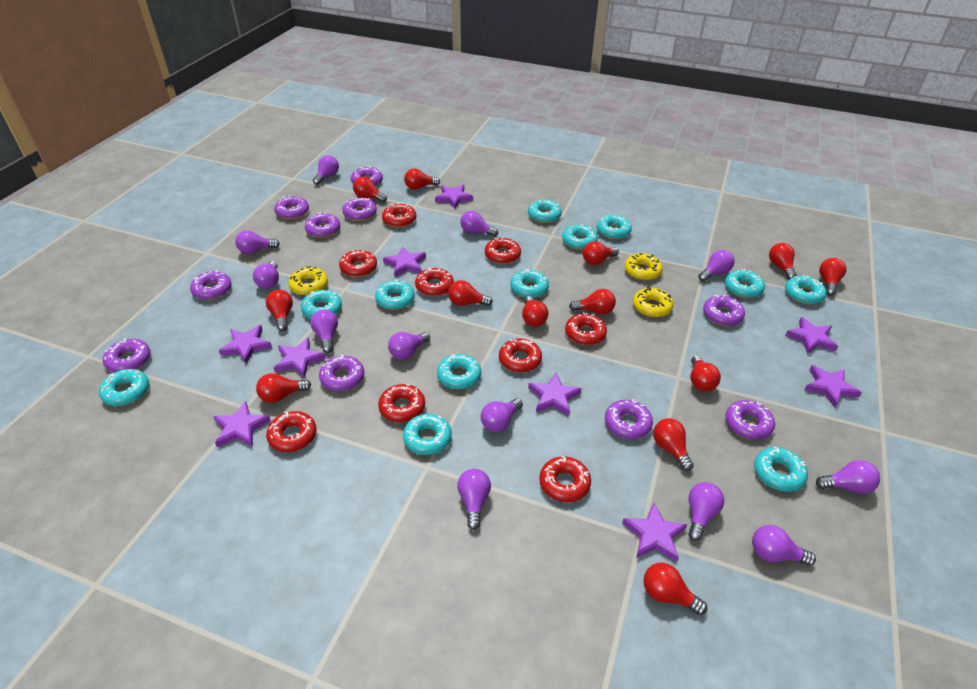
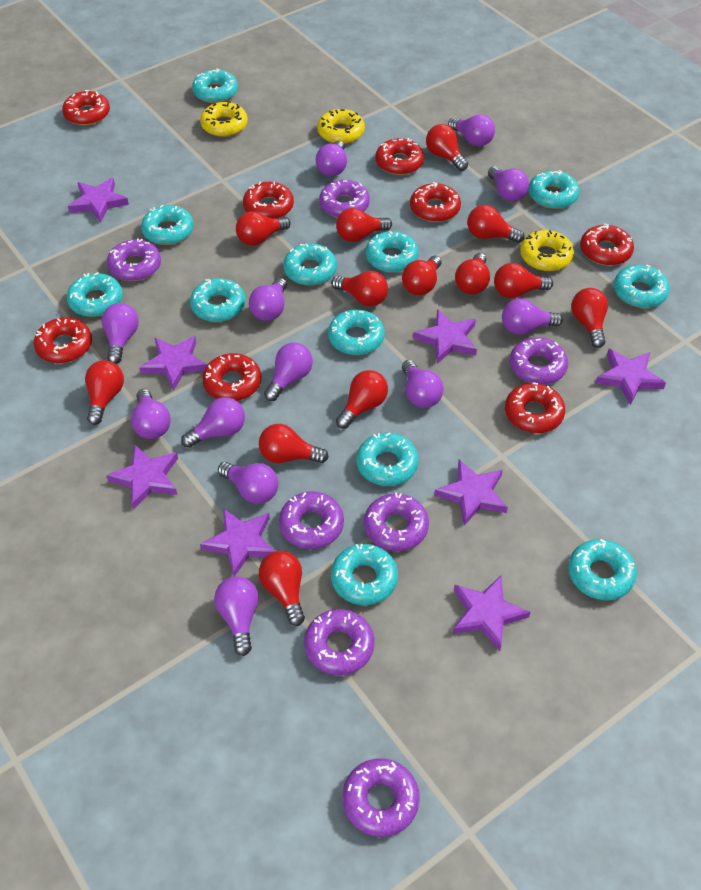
purple donut: 10 -> 7
purple star: 9 -> 8
red donut: 9 -> 8

